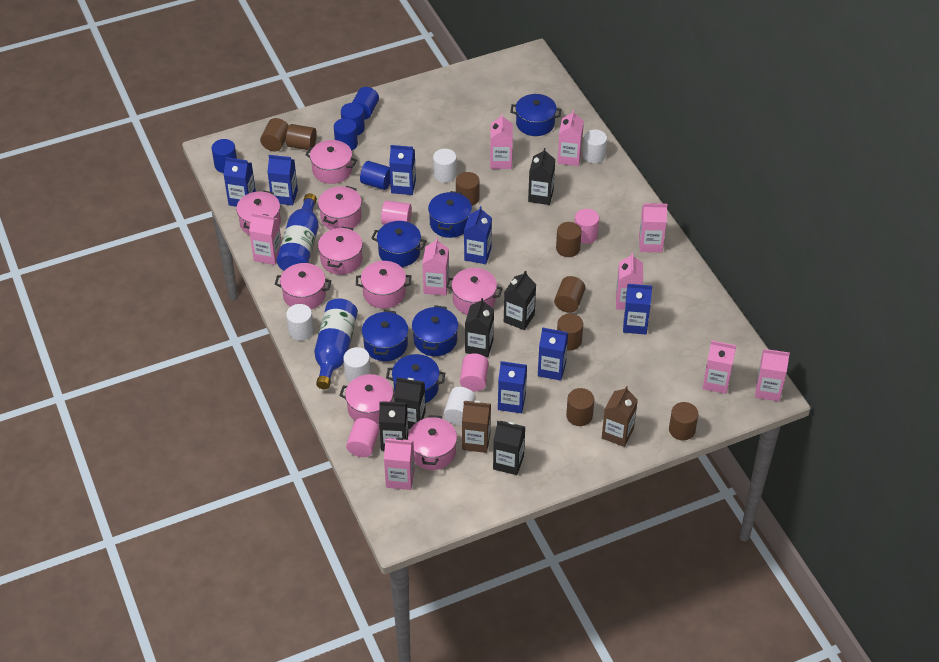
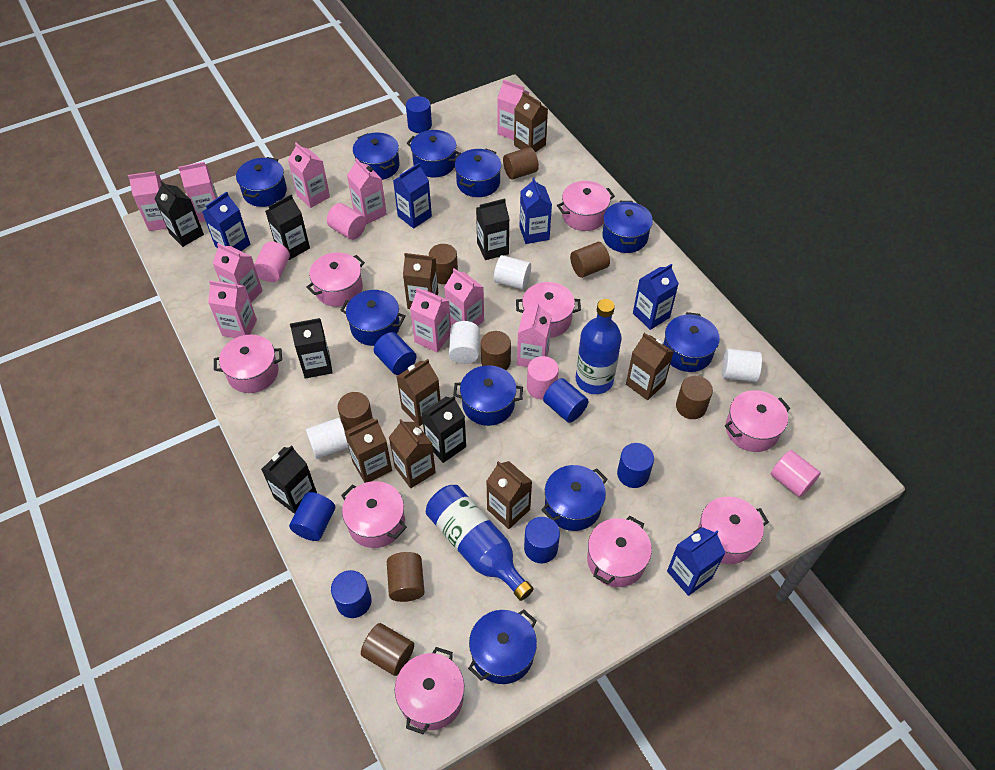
blue carton: 7 -> 5
blue cylinder: 5 -> 7
blue pot: 6 -> 10
brown carton: 2 -> 7
pink carton: 9 -> 10
white cylinder: 5 -> 4

